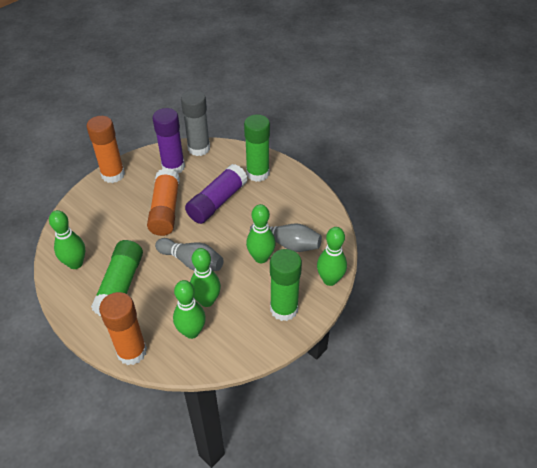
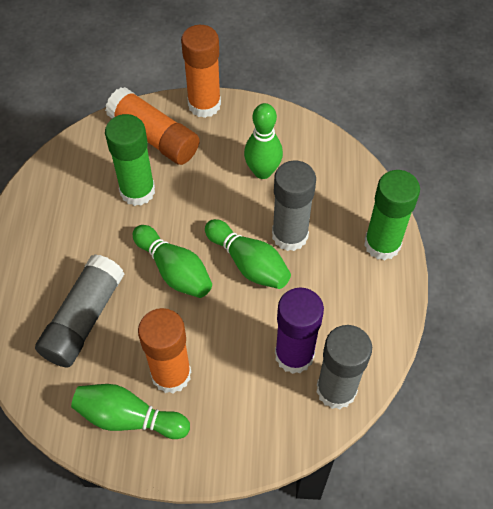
green bowling pin: 5 -> 4
green glue stick: 3 -> 2
grey bowling pin: 2 -> 0
grey glue stick: 1 -> 3
purple glue stick: 2 -> 1

